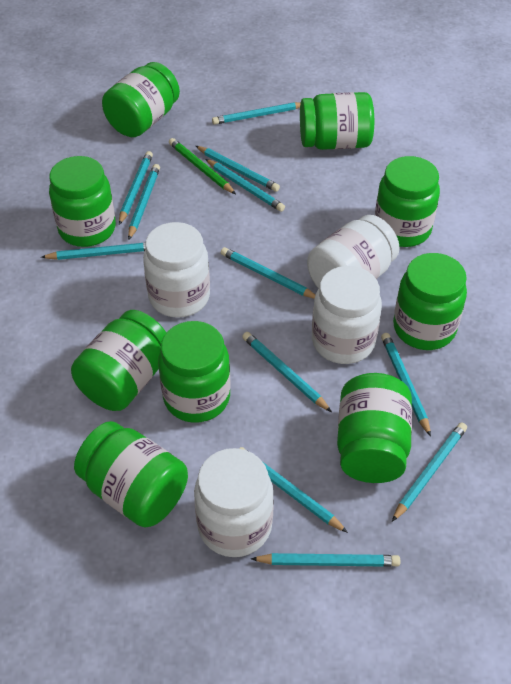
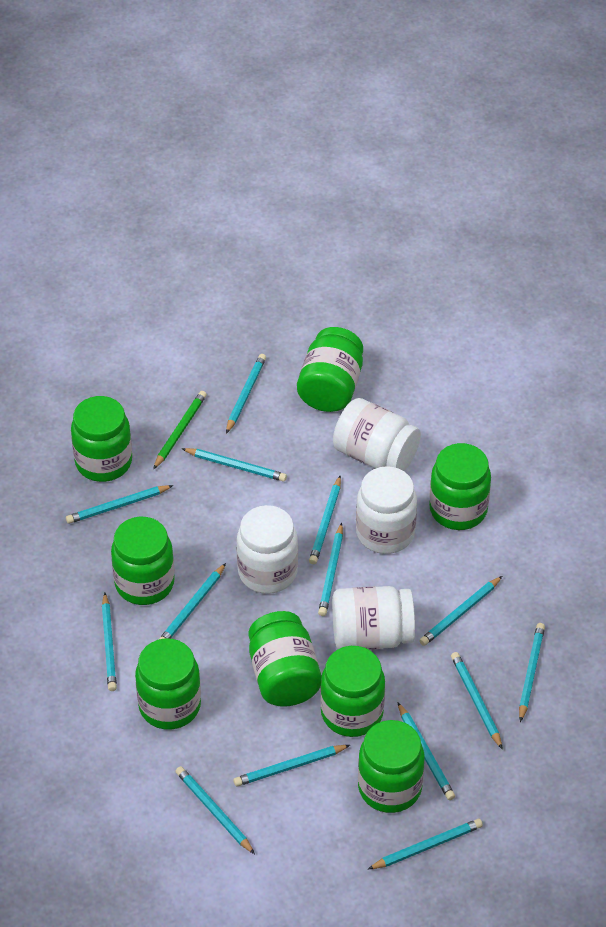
green jar: 9 -> 8
turquoise pencil: 12 -> 14

